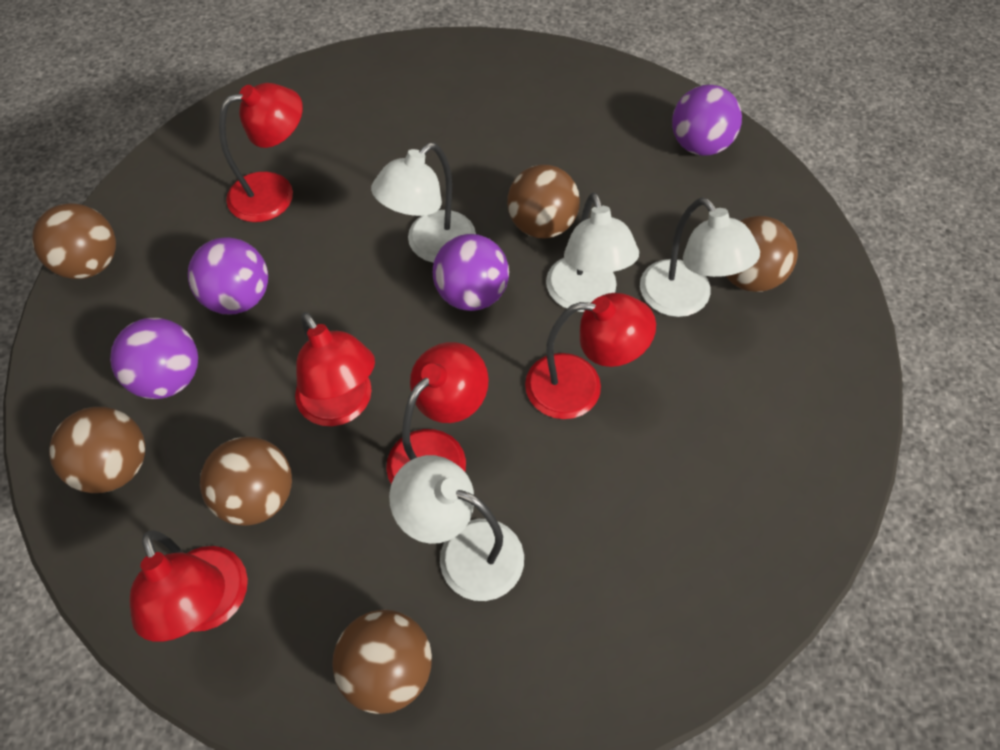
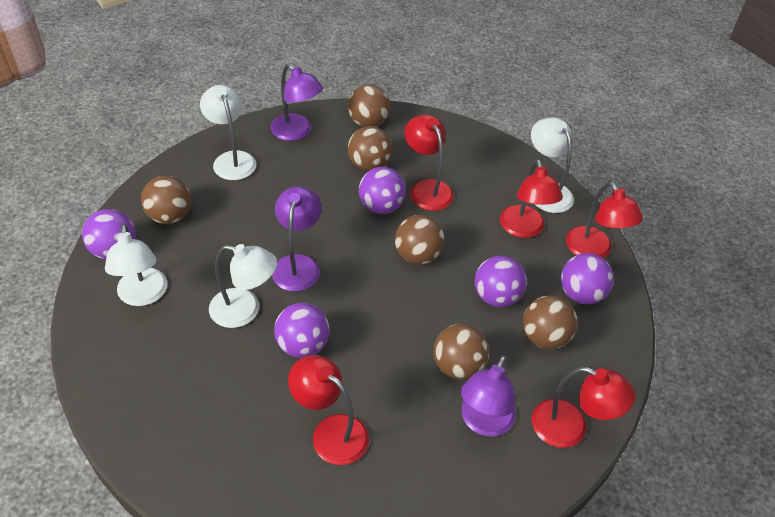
purple ball: 4 -> 5
purple lamp: 0 -> 3

